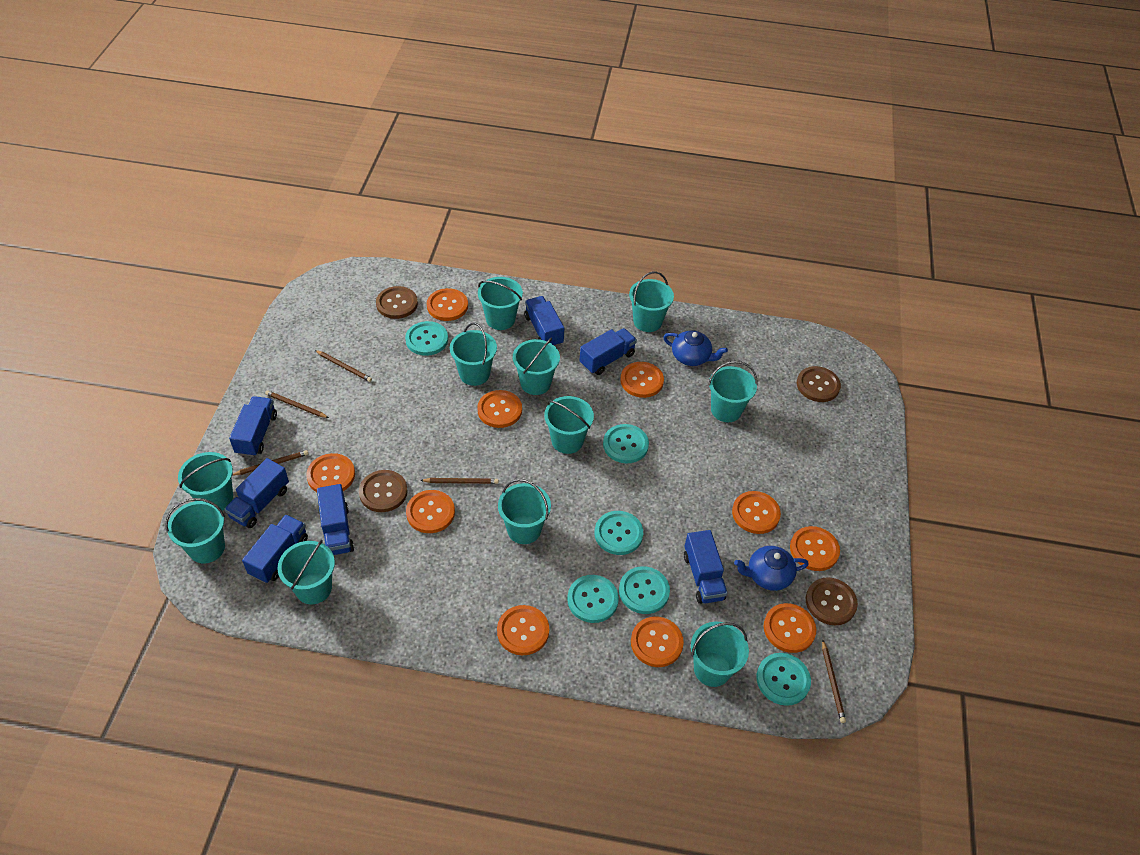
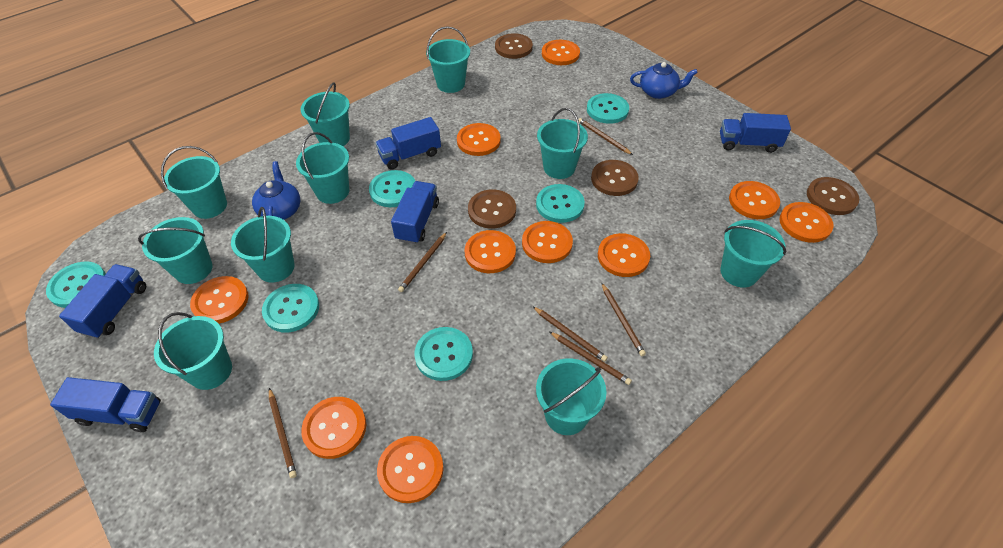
blue truck: 7 -> 5
brown pencil: 5 -> 6
turquoise bucket: 11 -> 10

